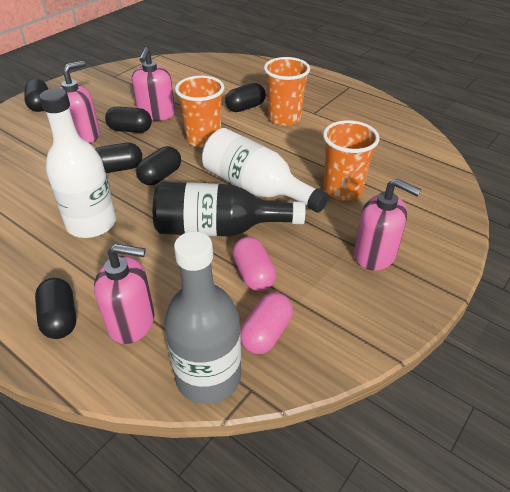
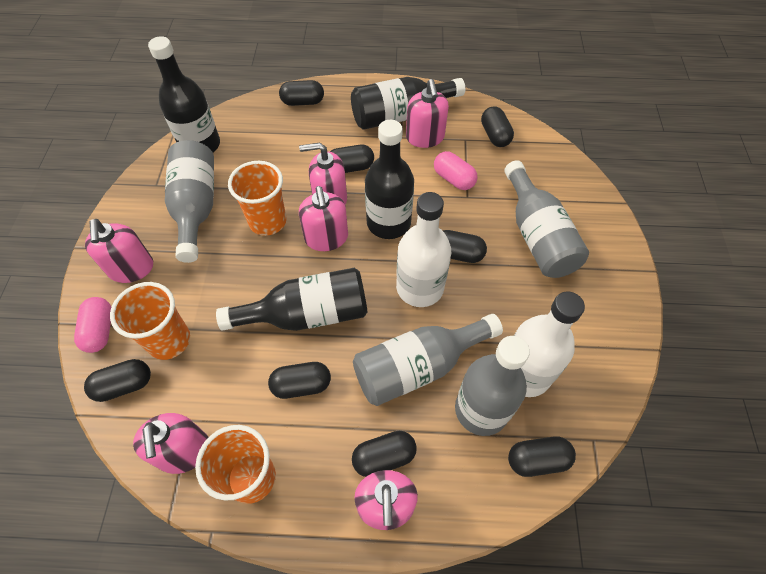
black bottle: 1 -> 4
black capsule: 6 -> 8
grey bottle: 1 -> 4
pink soap dispenser: 4 -> 6

